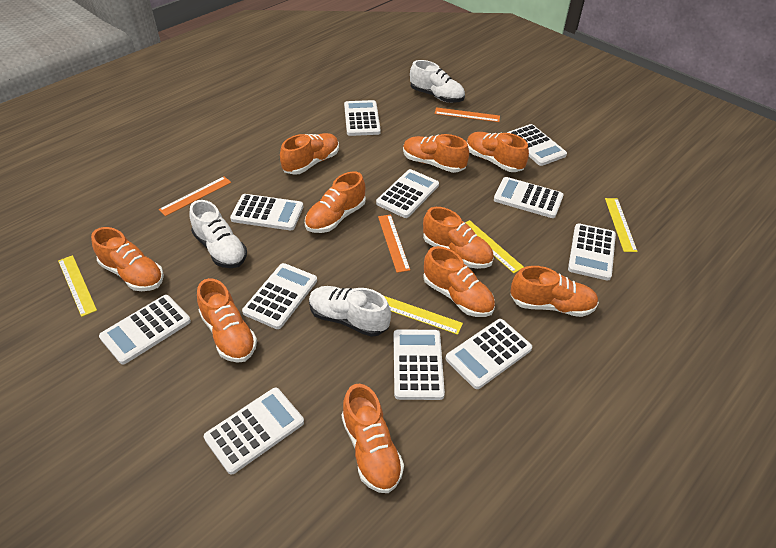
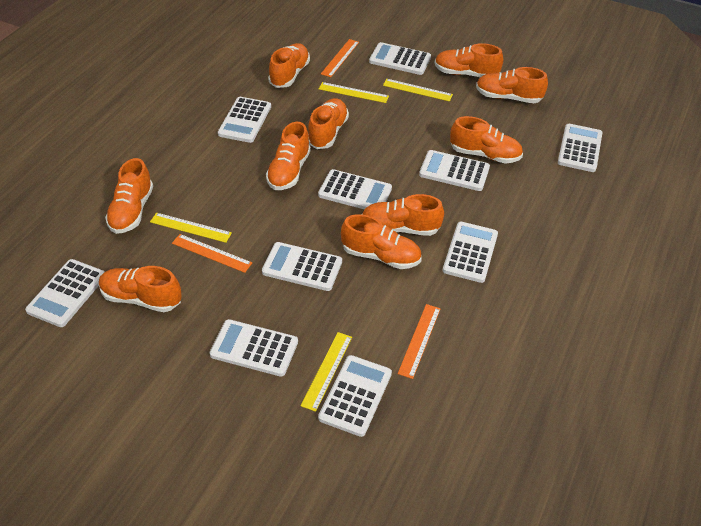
white calculator: 11 -> 10
white shoe: 3 -> 0

